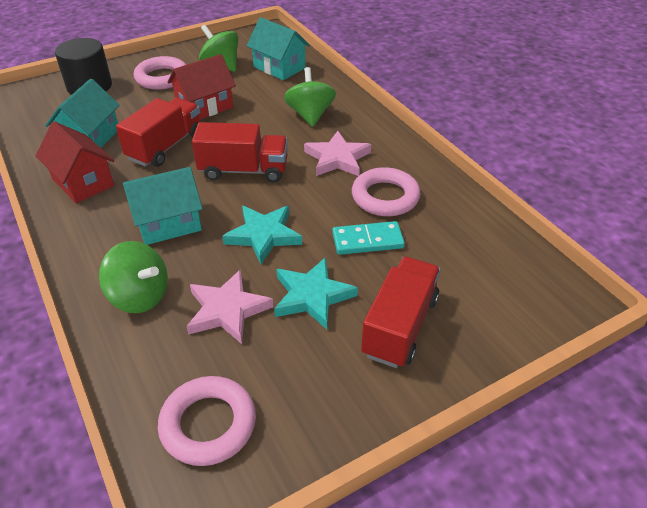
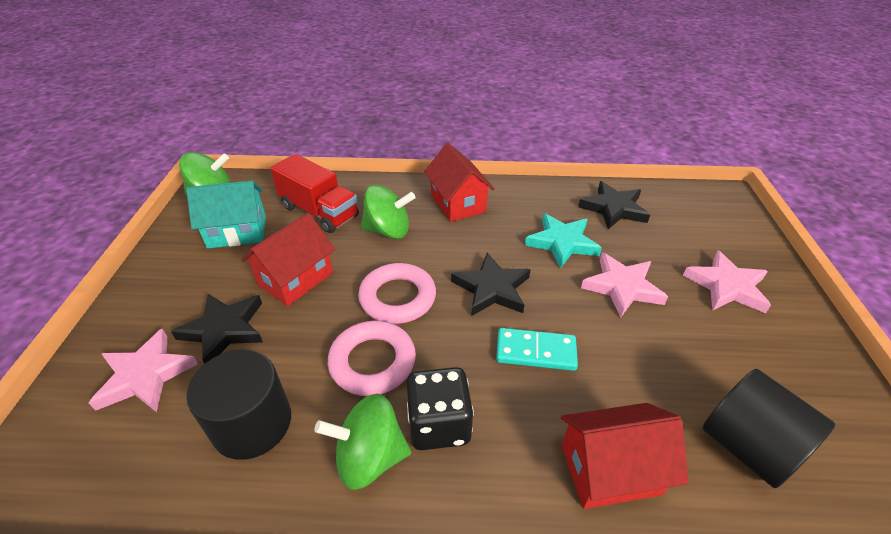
black cylinder: 1 -> 2
black dice: 0 -> 1
black star: 0 -> 3
pink ring: 3 -> 2
pink star: 2 -> 3
red house: 2 -> 3
red truck: 3 -> 1
turquoise house: 3 -> 1
turquoise star: 2 -> 1

